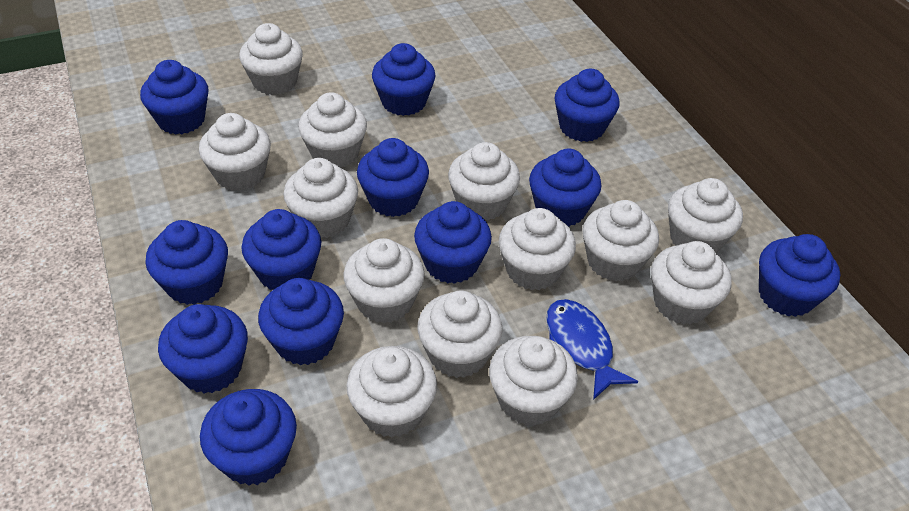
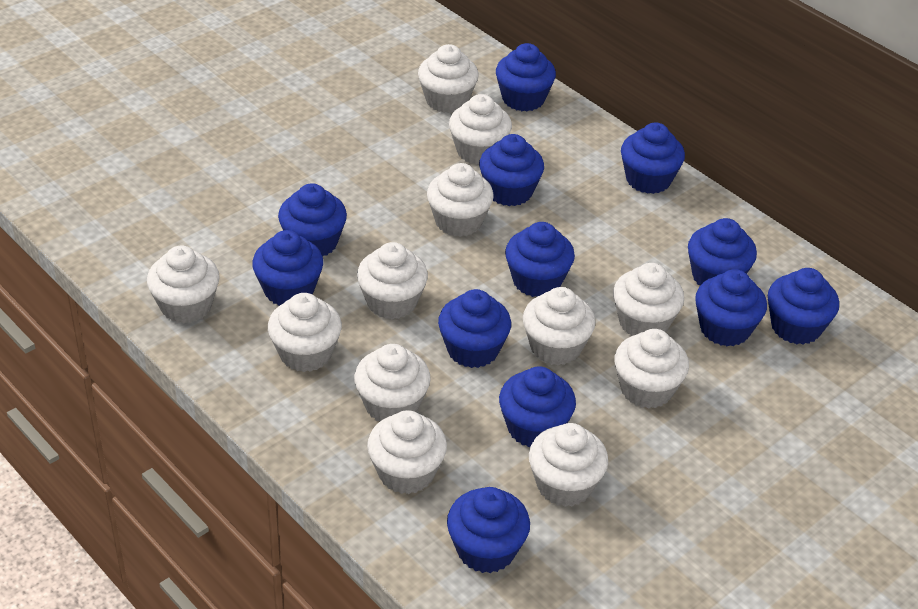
blue fish: 1 -> 0
white cupcake: 13 -> 12

